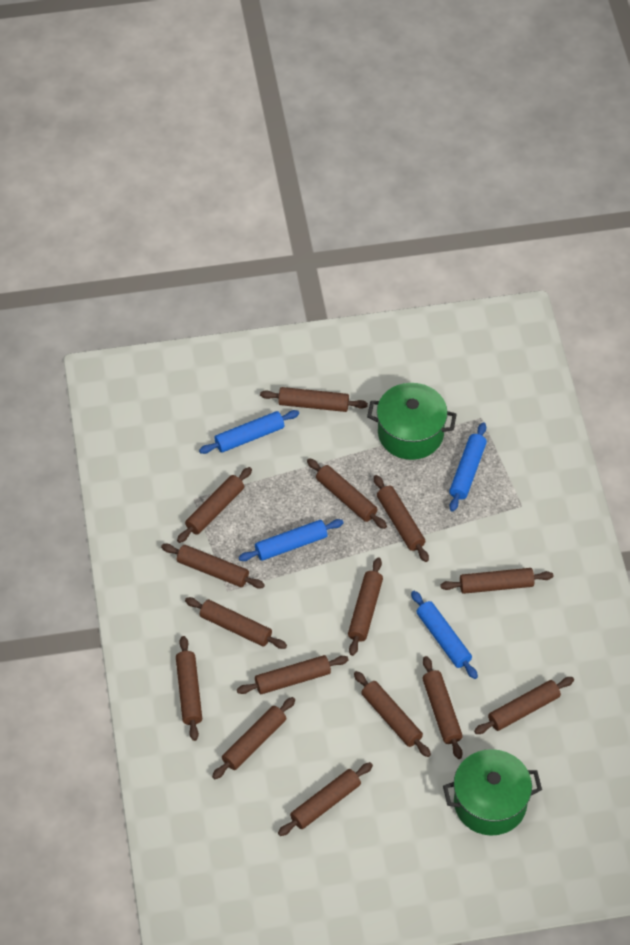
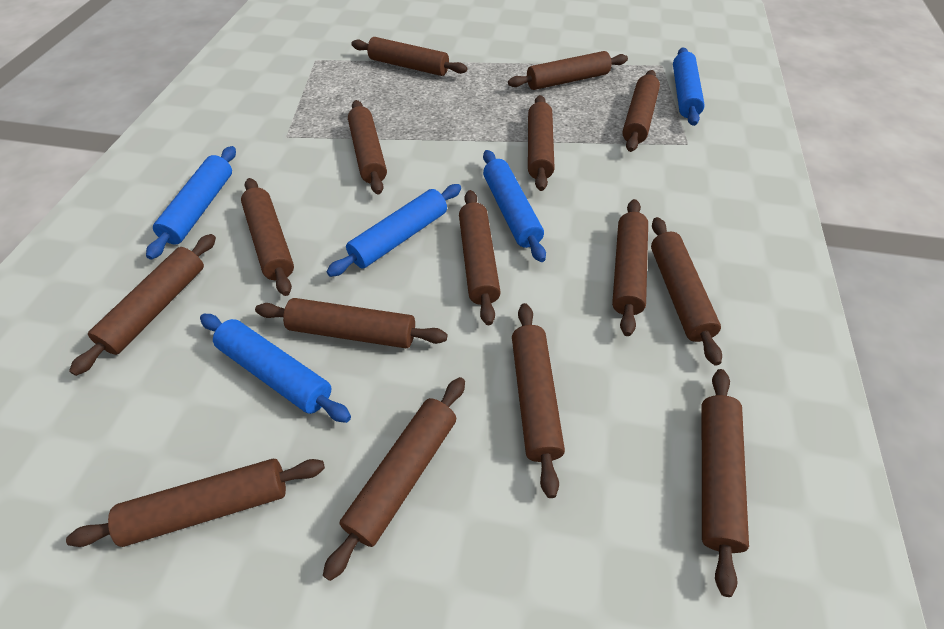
blue rolling pin: 4 -> 5
green pot: 2 -> 0

